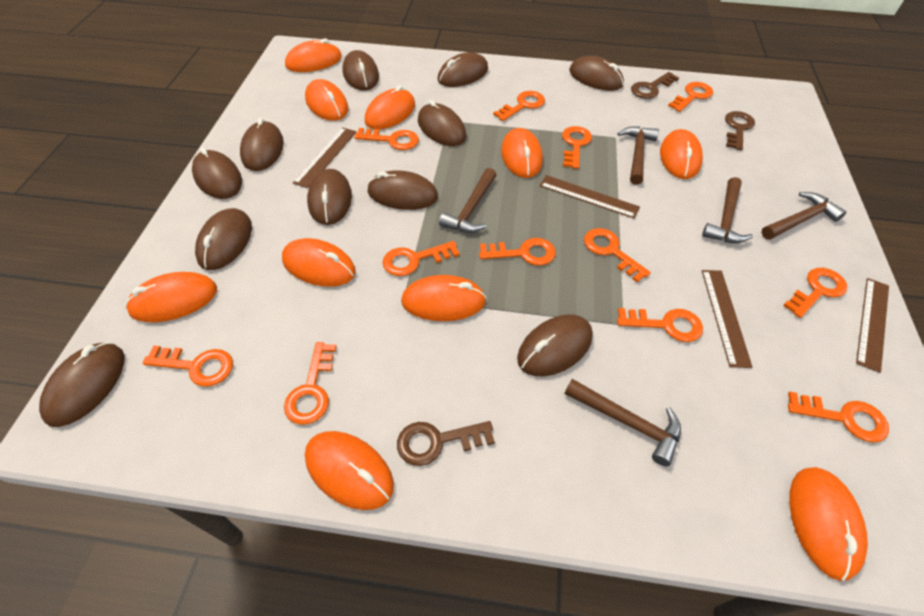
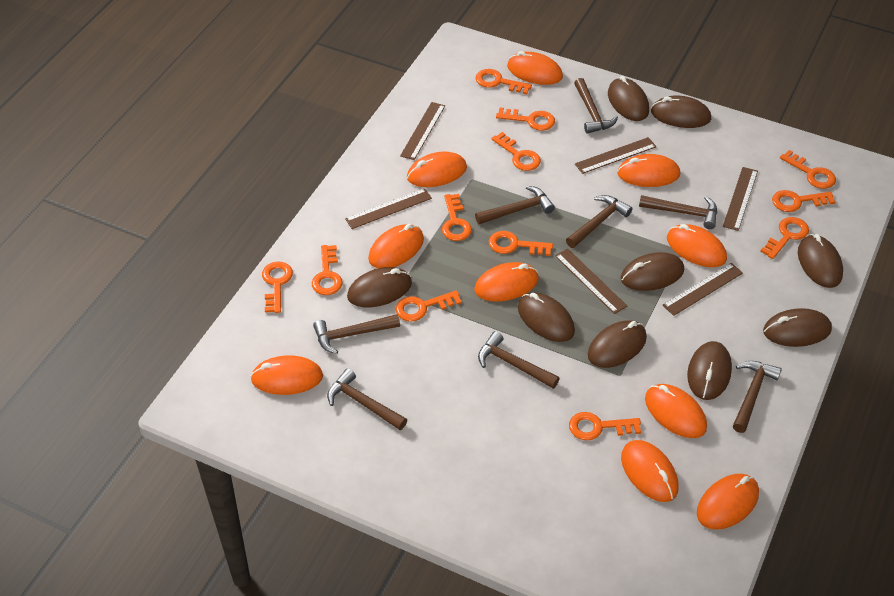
brown hammer: 5 -> 8
brown key: 3 -> 0
brown mouse: 11 -> 9
brown ruler: 4 -> 6

